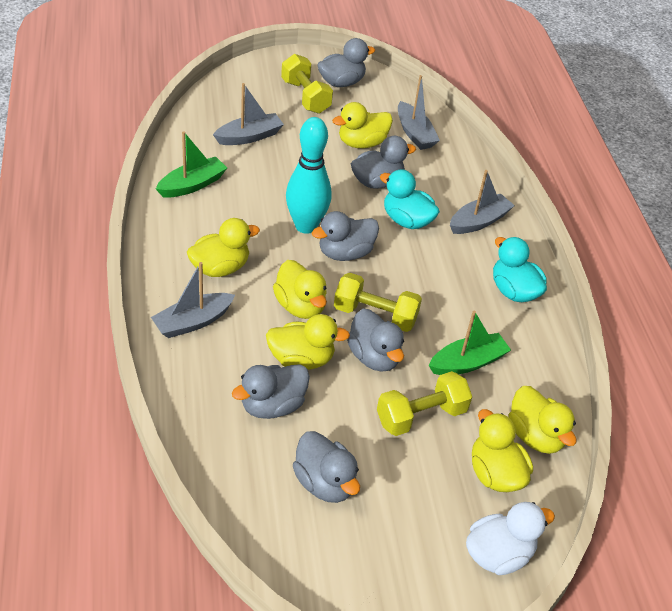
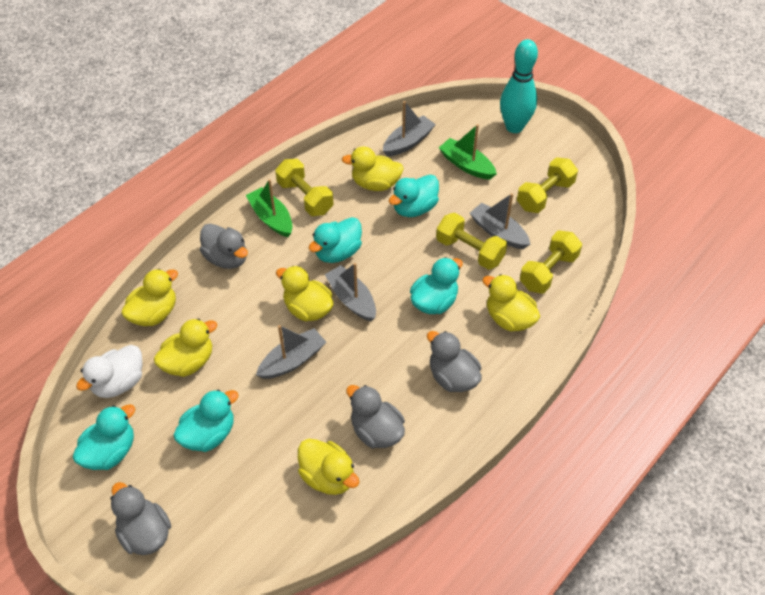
grey duck: 6 -> 4
turquoise duck: 2 -> 5
yellow dumbbell: 3 -> 4

